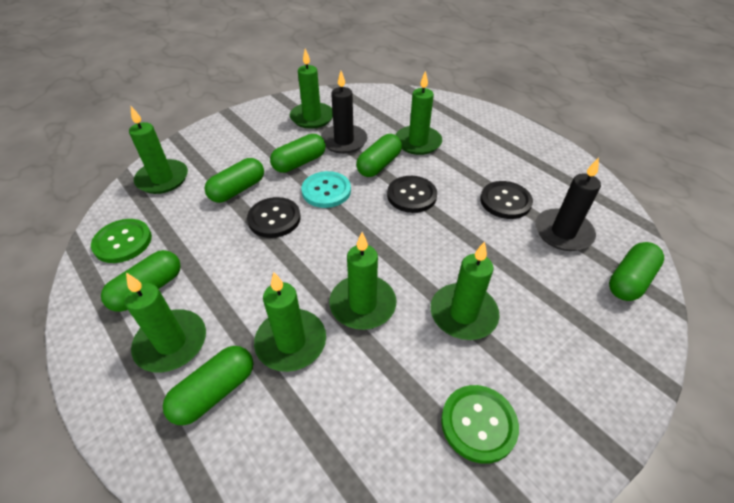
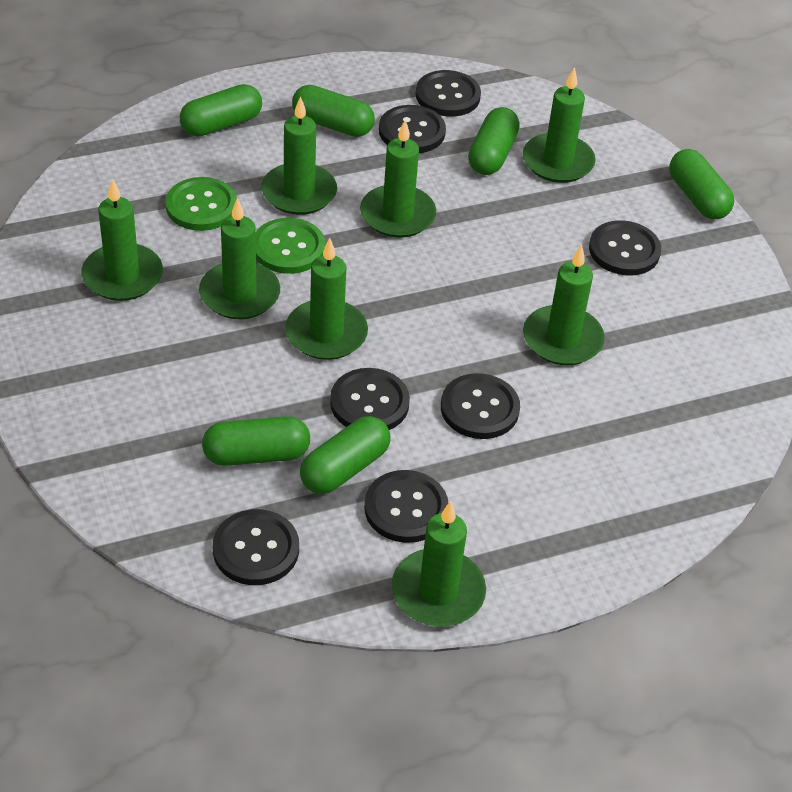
black button: 3 -> 7
black candle: 2 -> 0
green candle: 7 -> 8
turquoise button: 1 -> 0

